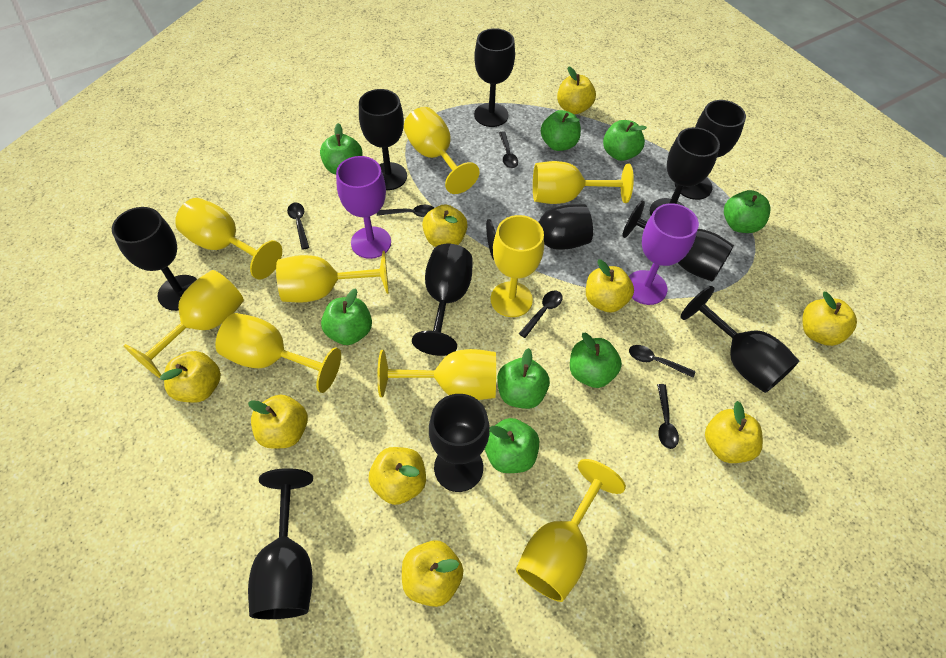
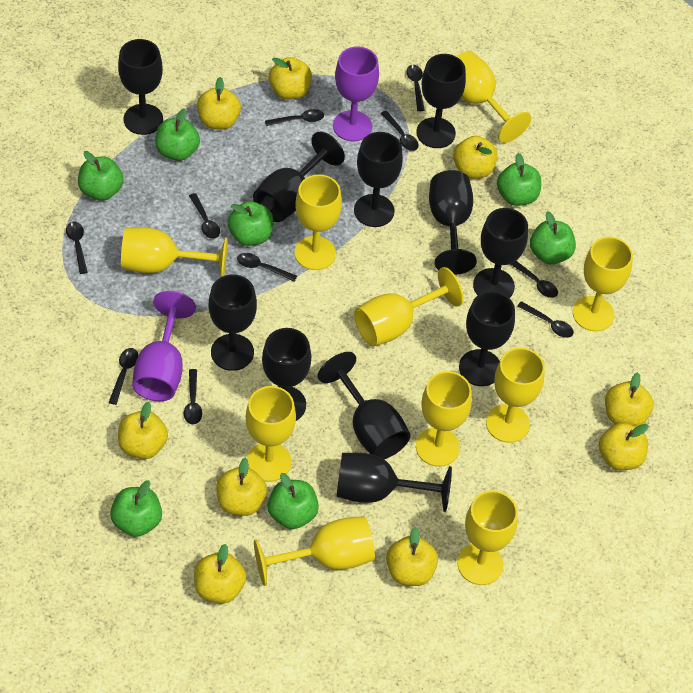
black spoon: 6 -> 10
green apple: 8 -> 7
yellow goblet: 9 -> 10

